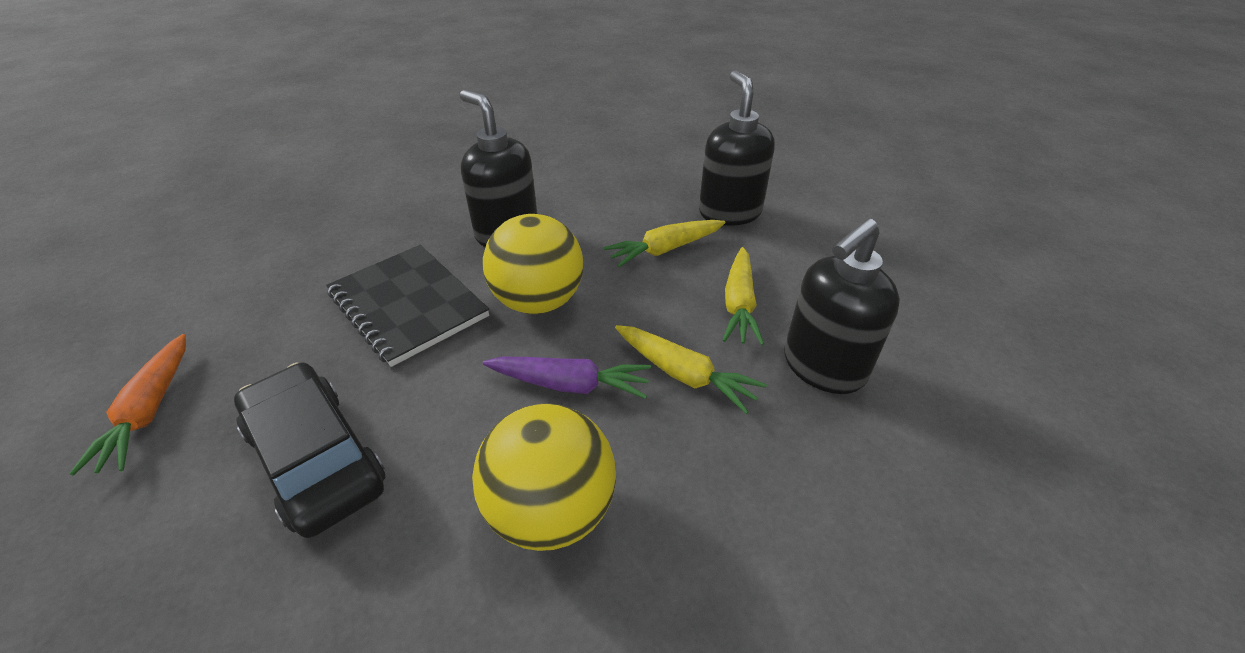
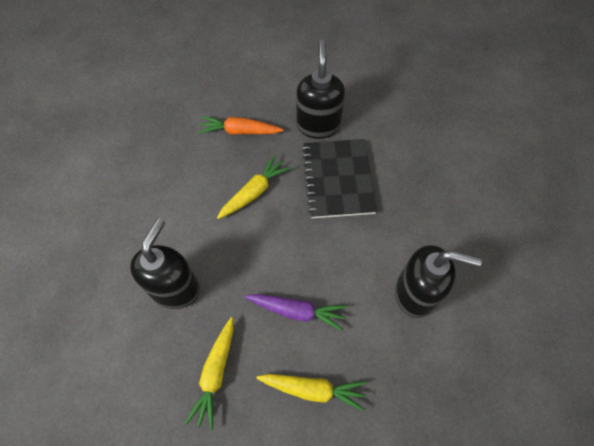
black car: 1 -> 0
yellow ball: 2 -> 0

